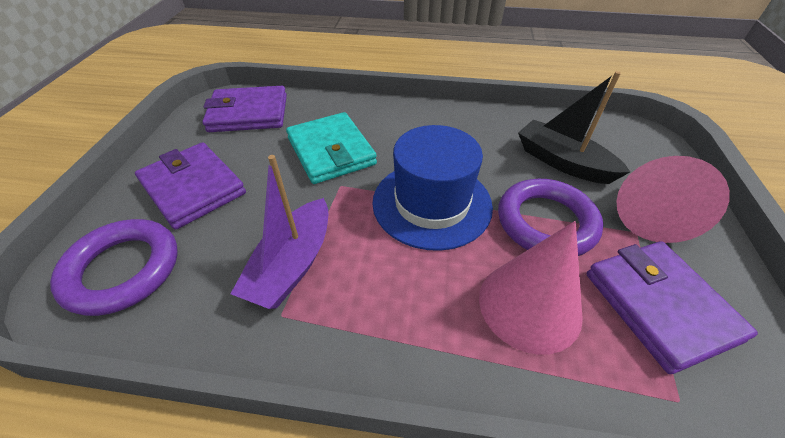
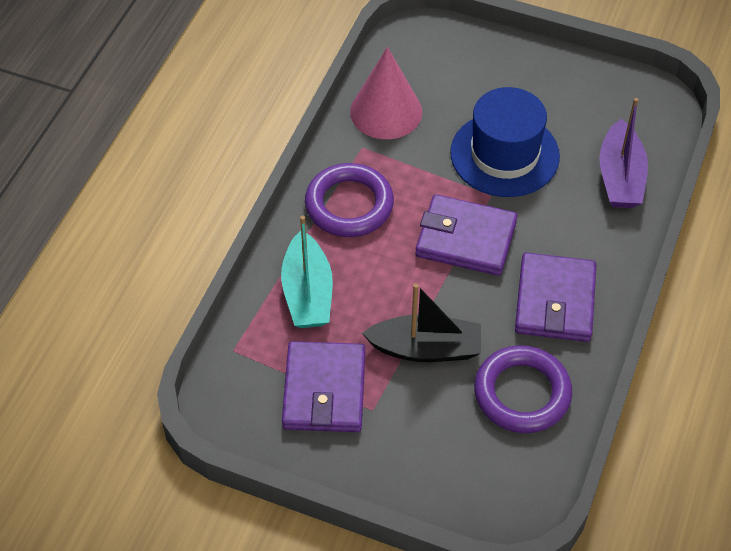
pink cone: 2 -> 1
turquoise boat: 0 -> 1
turquoise wallet: 1 -> 0

